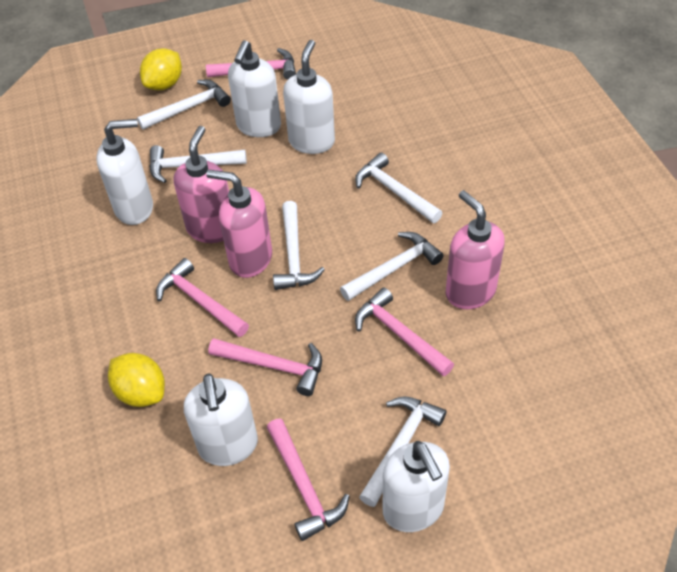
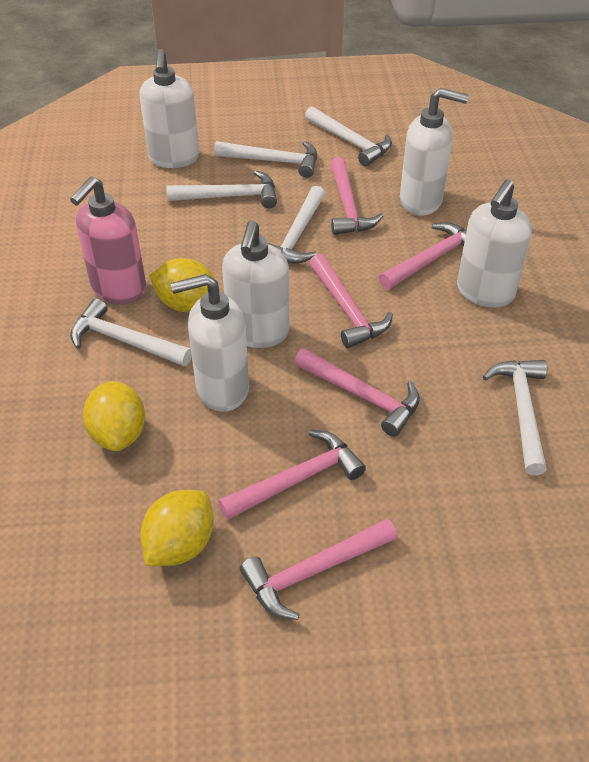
pink hammer: 5 -> 6
pink soap dispenser: 3 -> 1
yellow lemon: 2 -> 3

